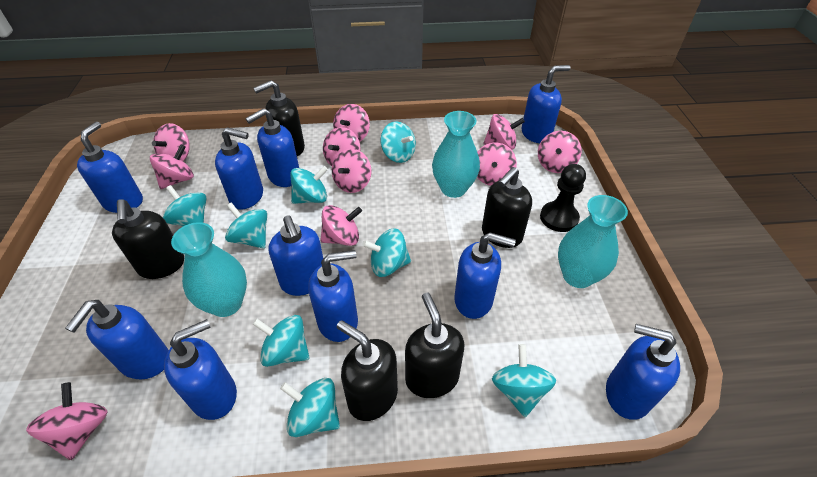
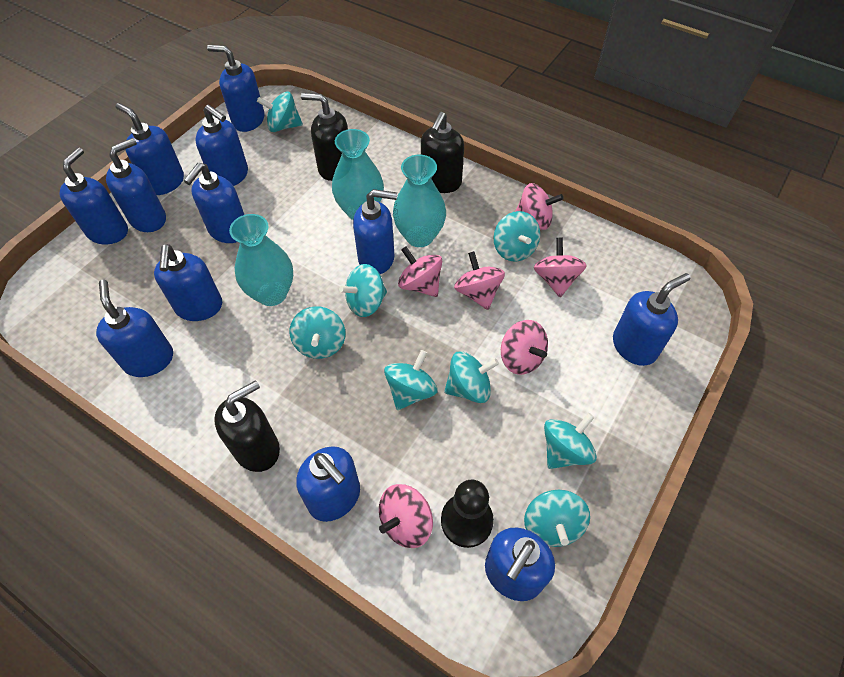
black soap dispenser: 5 -> 3
blue soap dispenser: 10 -> 12
pink spinning top: 10 -> 6

